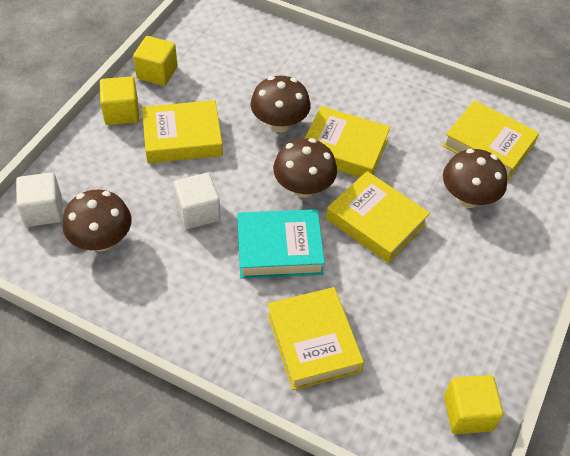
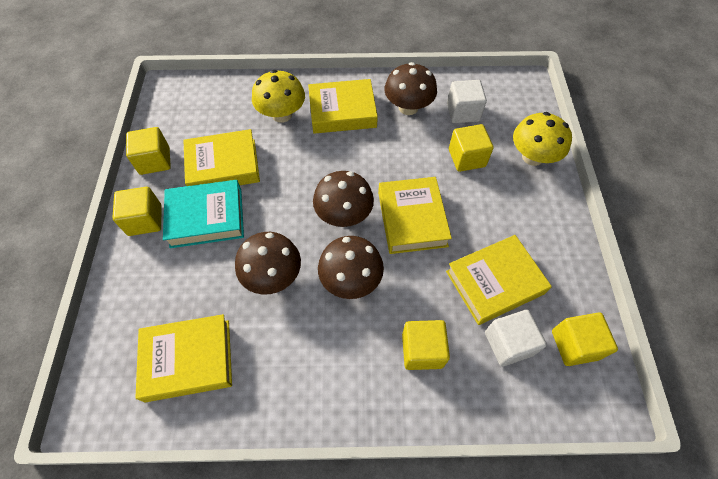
yellow cube: 3 -> 5
yellow mushroom: 0 -> 2

